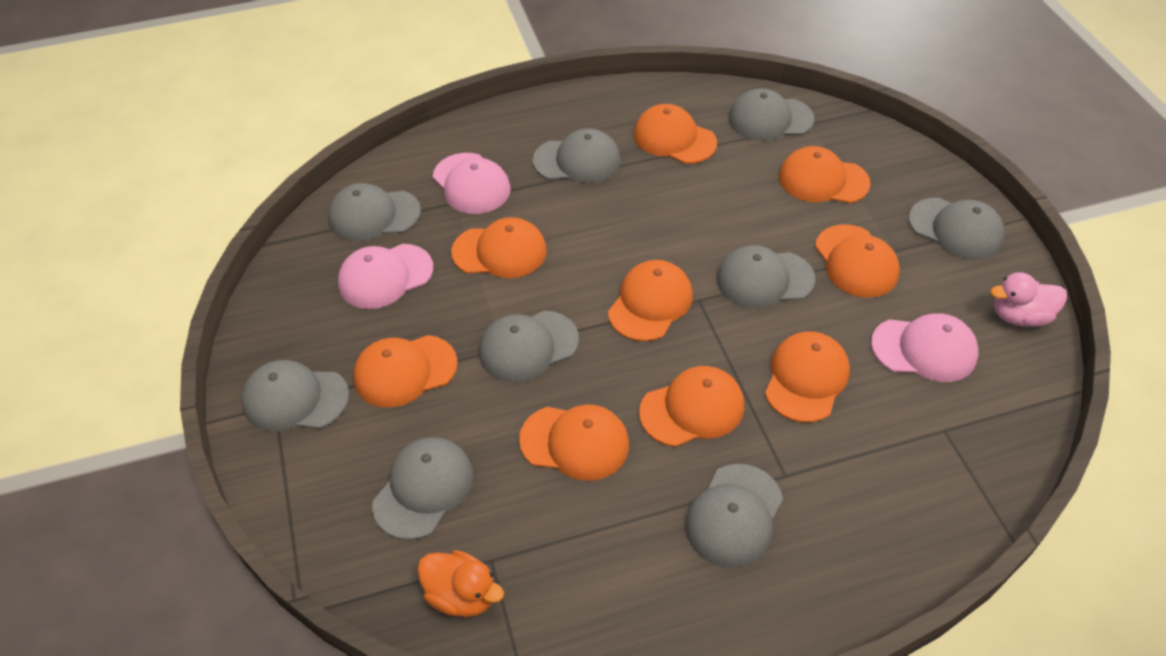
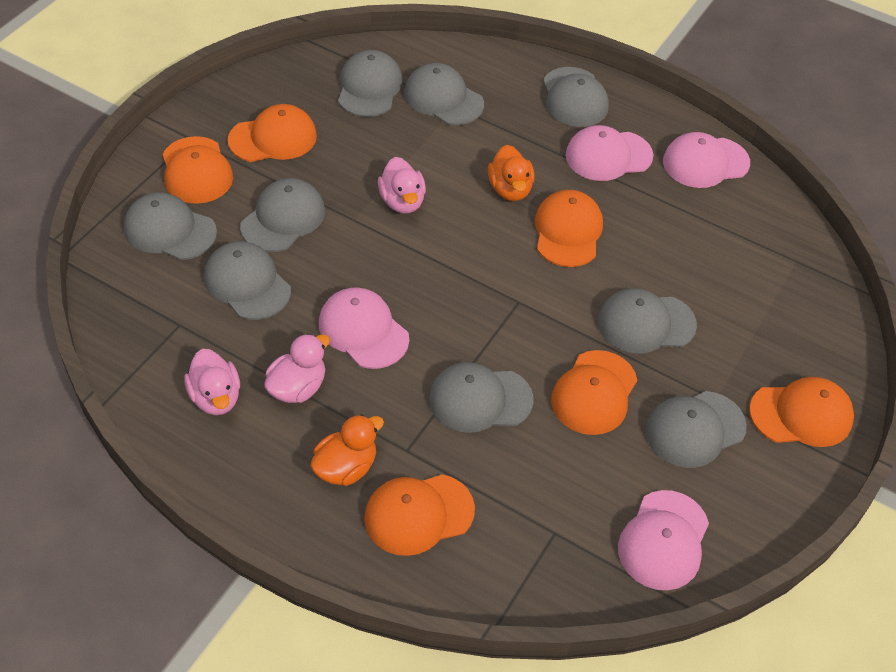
orange cap: 9 -> 6
orange duck: 1 -> 2
pink cap: 3 -> 4
pink duck: 1 -> 3

